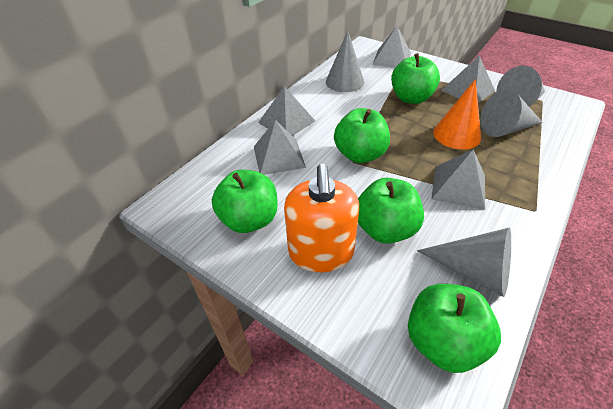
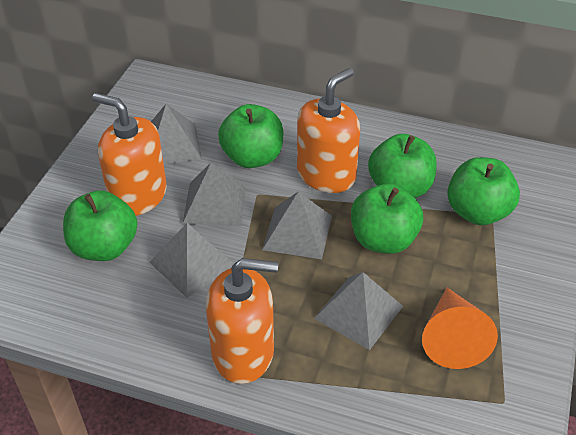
grey cone: 4 -> 0
orange soap dispenser: 1 -> 3

